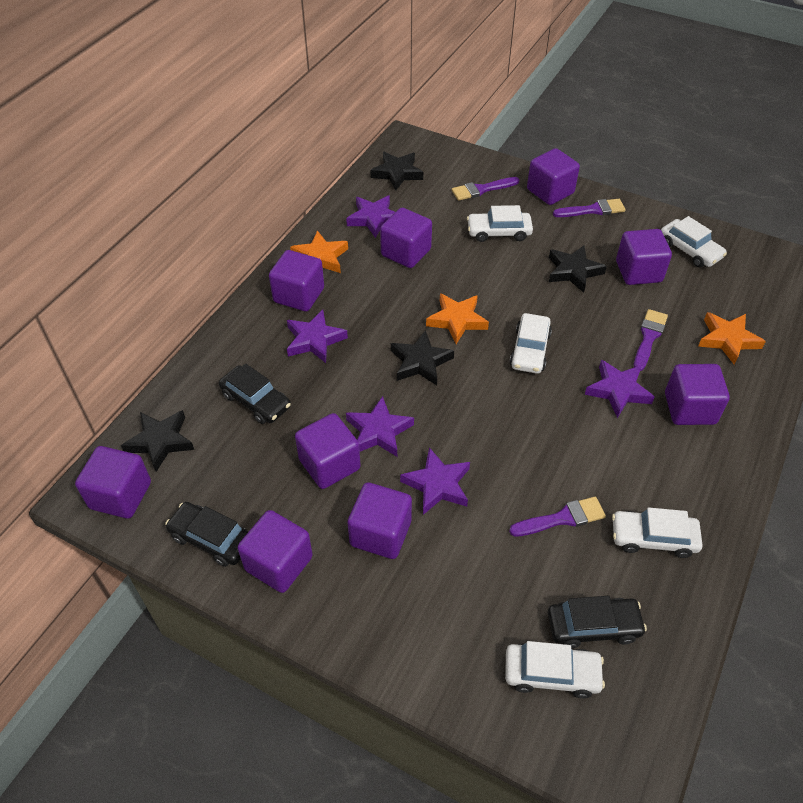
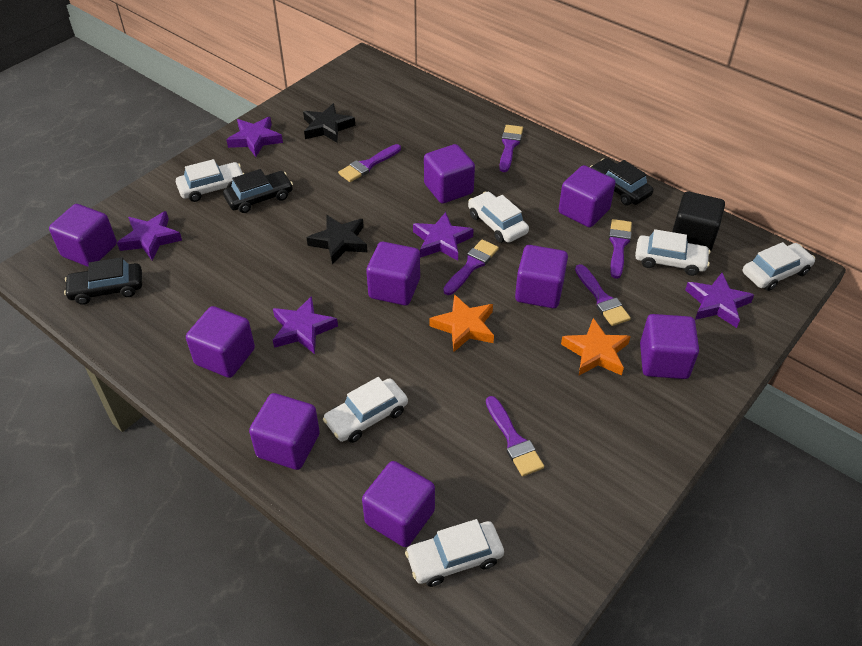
black cube: 0 -> 1
black star: 4 -> 2
orange star: 3 -> 2
purple brush: 4 -> 6
white car: 5 -> 6

